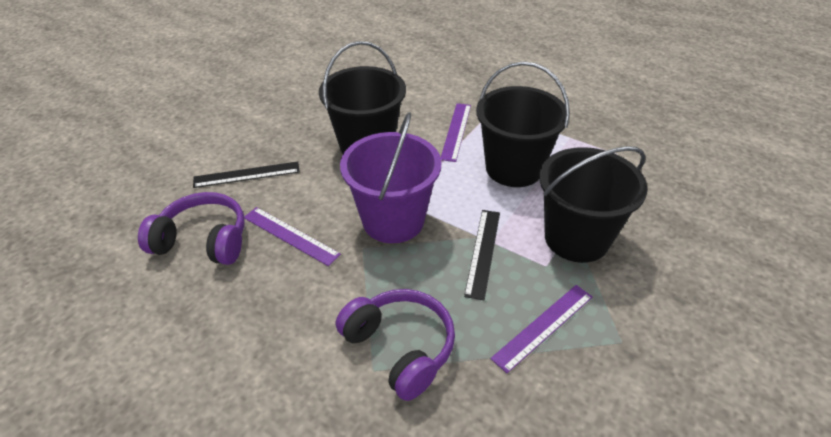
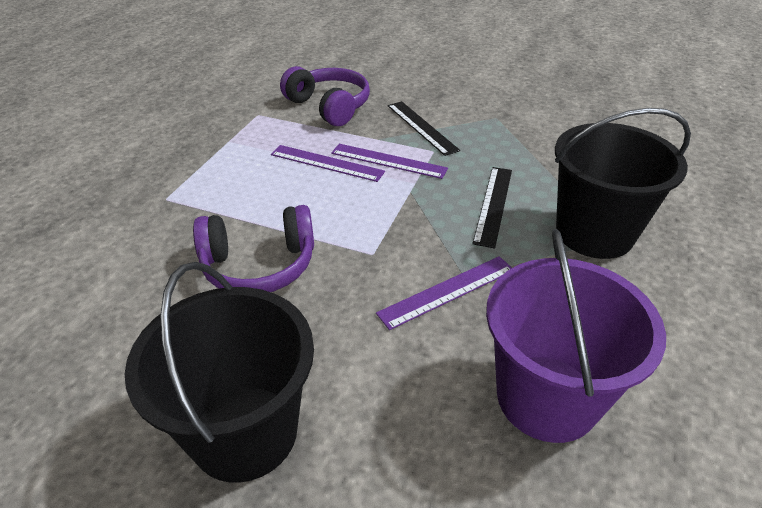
black bucket: 3 -> 2

